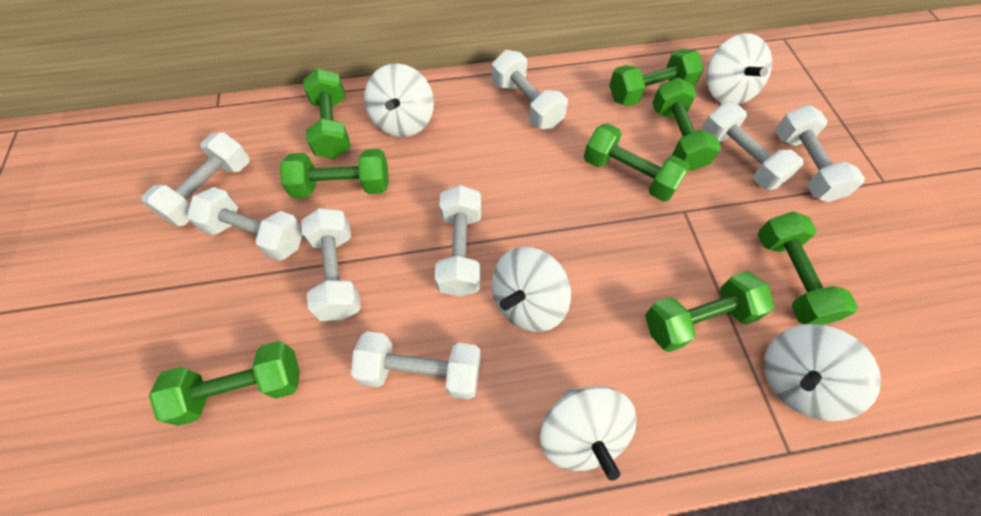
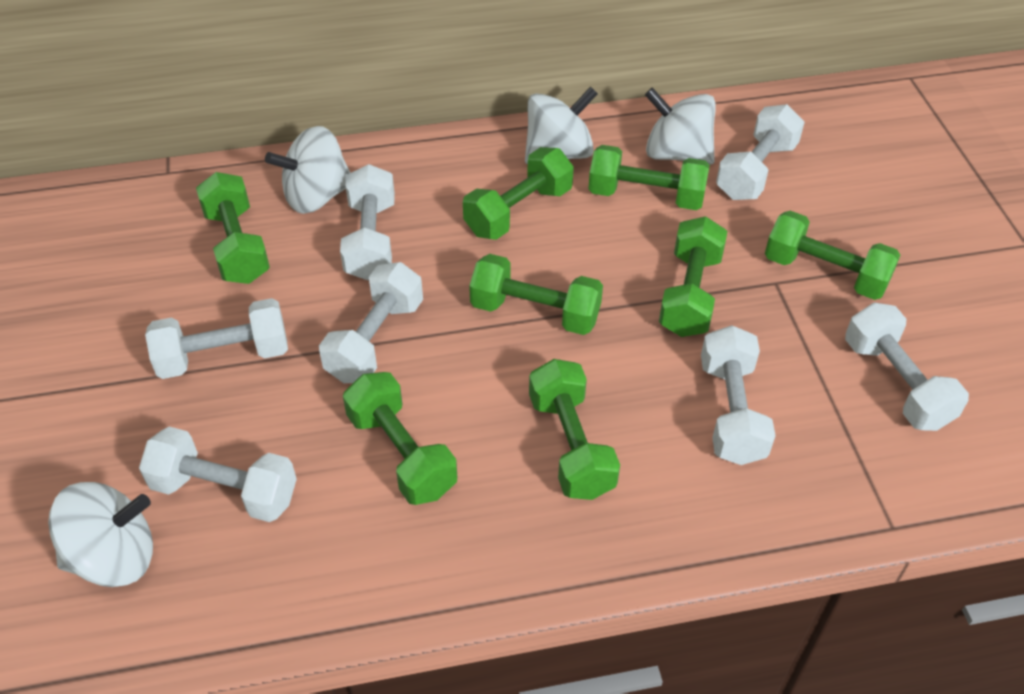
white dumbbell: 8 -> 7
white spinning top: 5 -> 4

